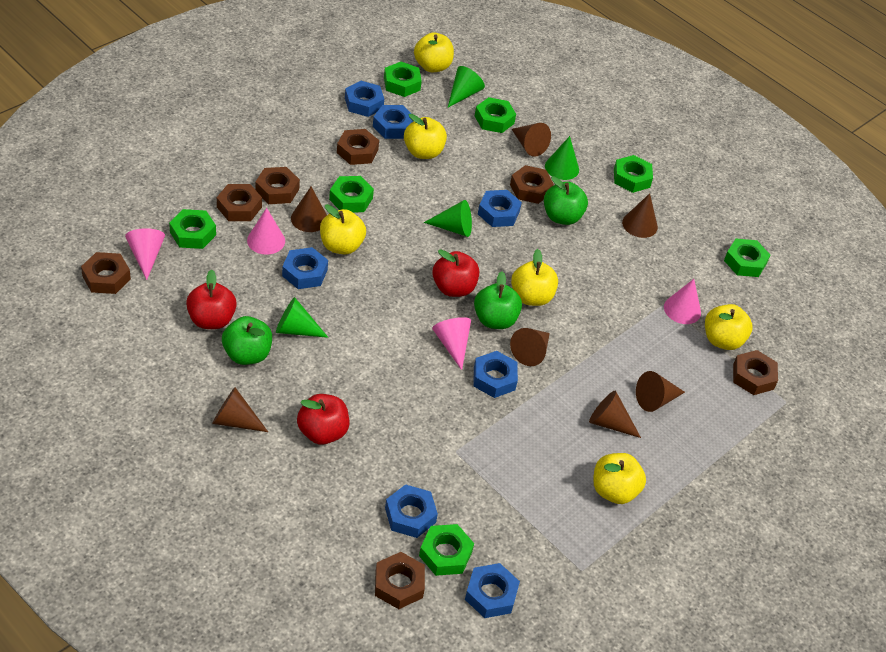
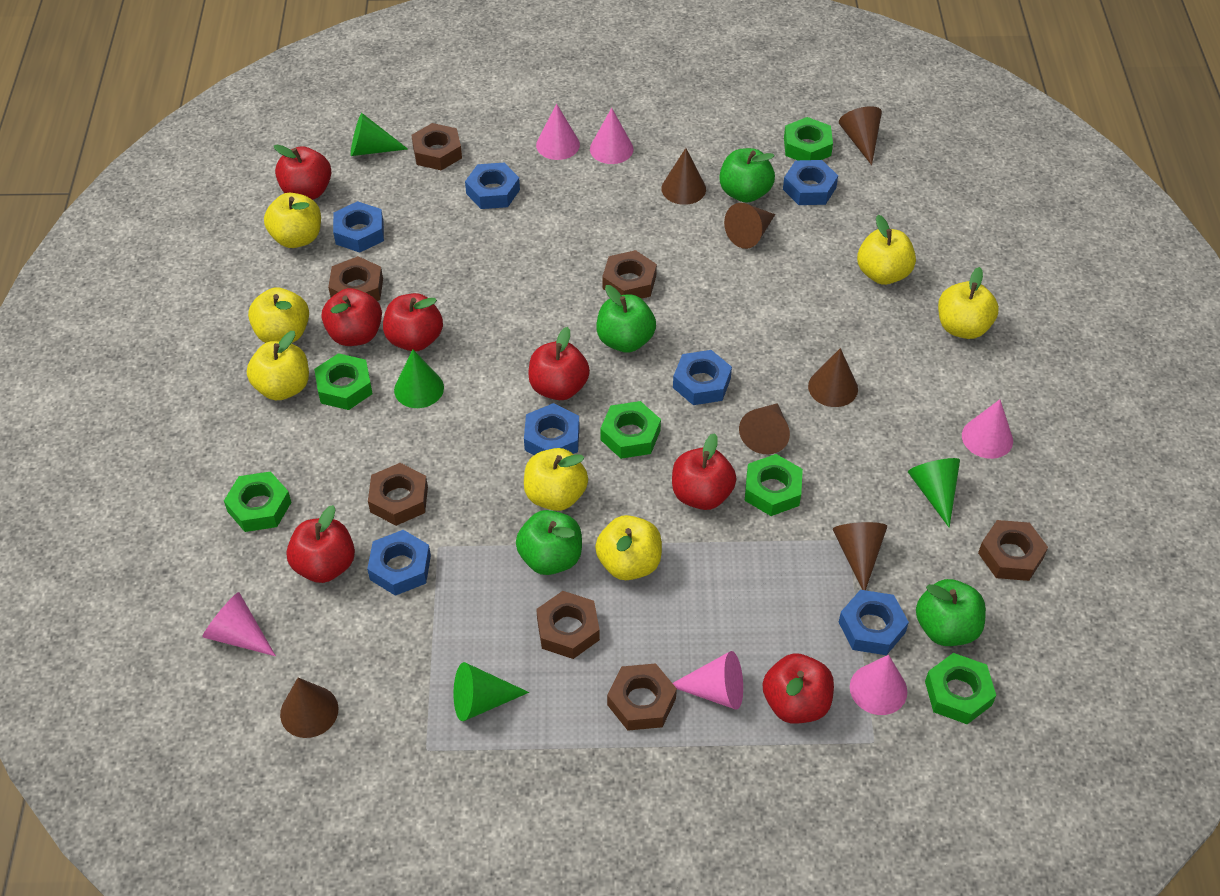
green apple: 3 -> 4
green nut: 7 -> 6
pink cone: 4 -> 6
red apple: 3 -> 7
yellow apple: 6 -> 7

